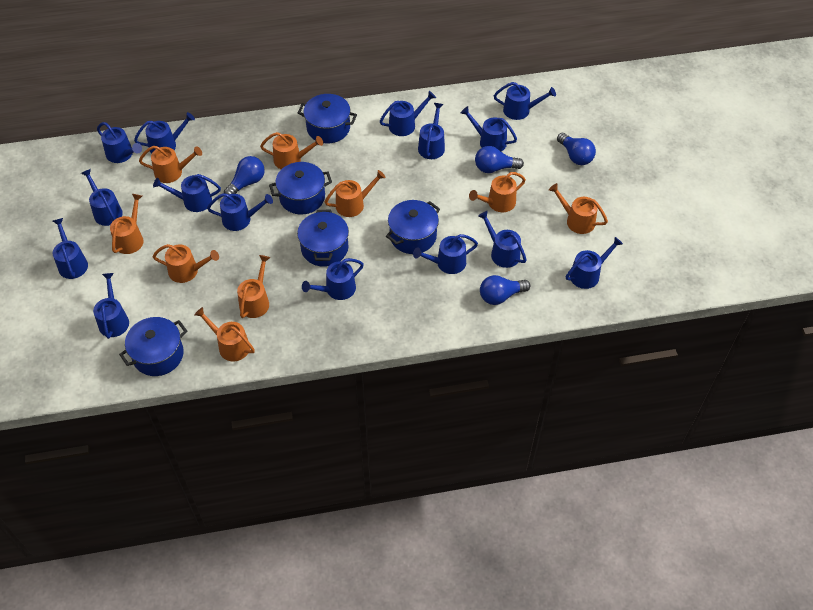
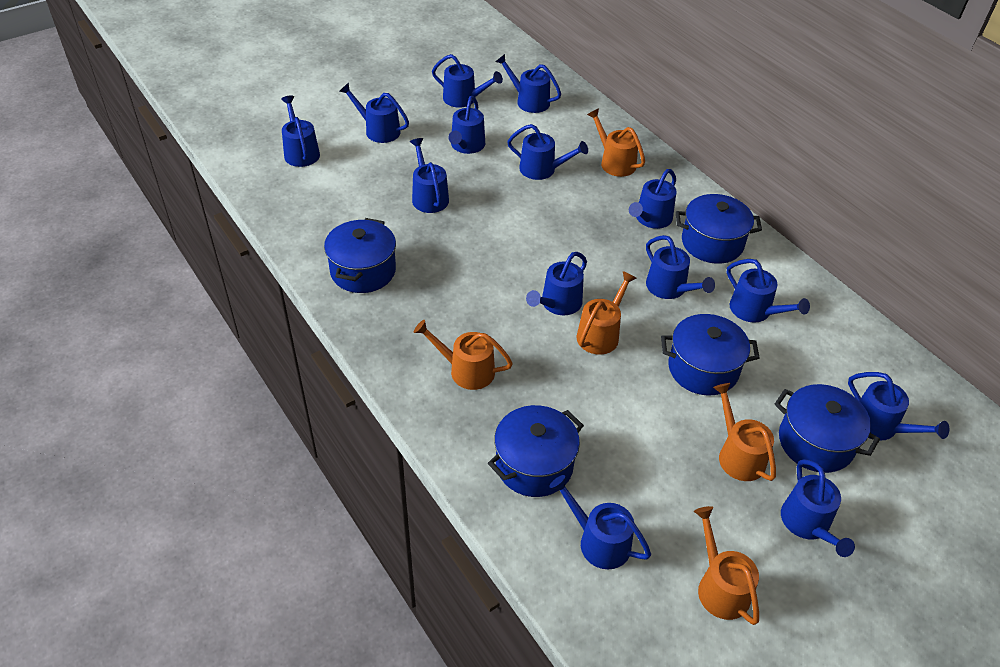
blue light bulb: 4 -> 0
blue watering can: 15 -> 14
orange watering can: 9 -> 5

